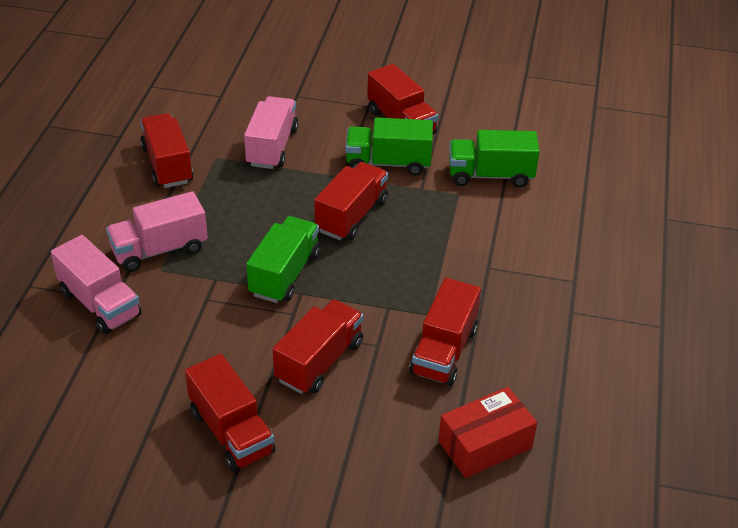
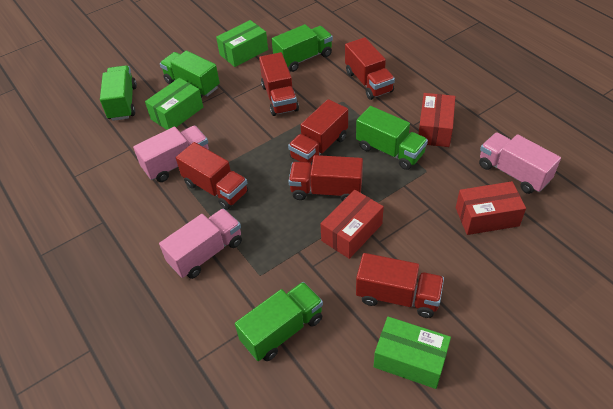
green box: 0 -> 3
green truck: 3 -> 5
red box: 1 -> 3

